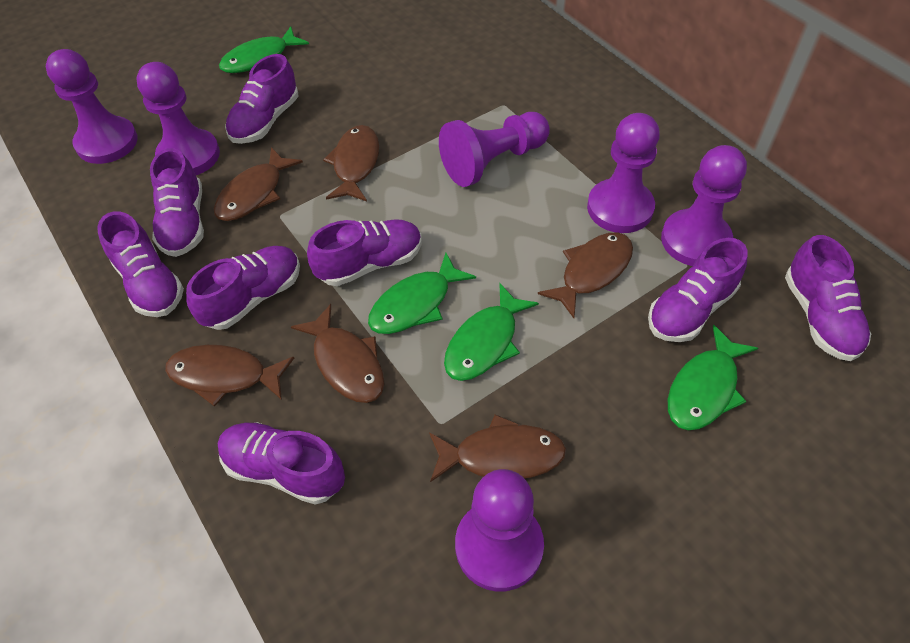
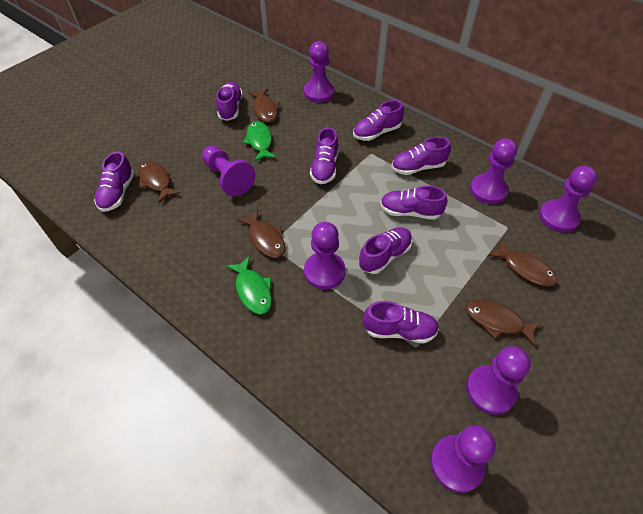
brown fish: 6 -> 5
green fish: 4 -> 2
purple pawn: 6 -> 7

